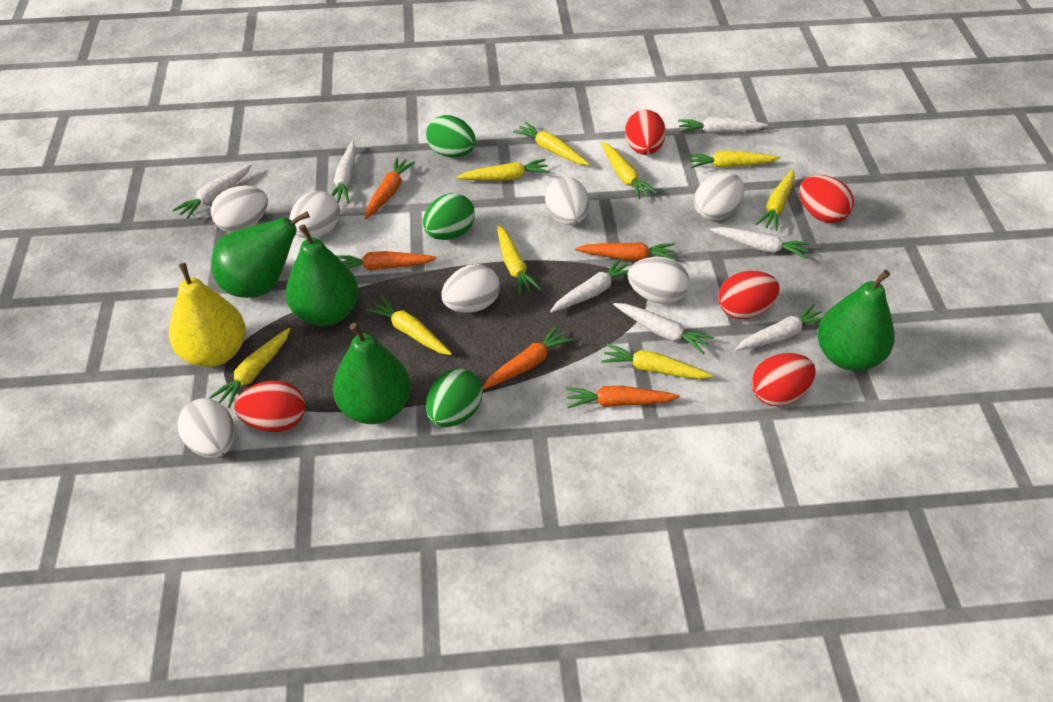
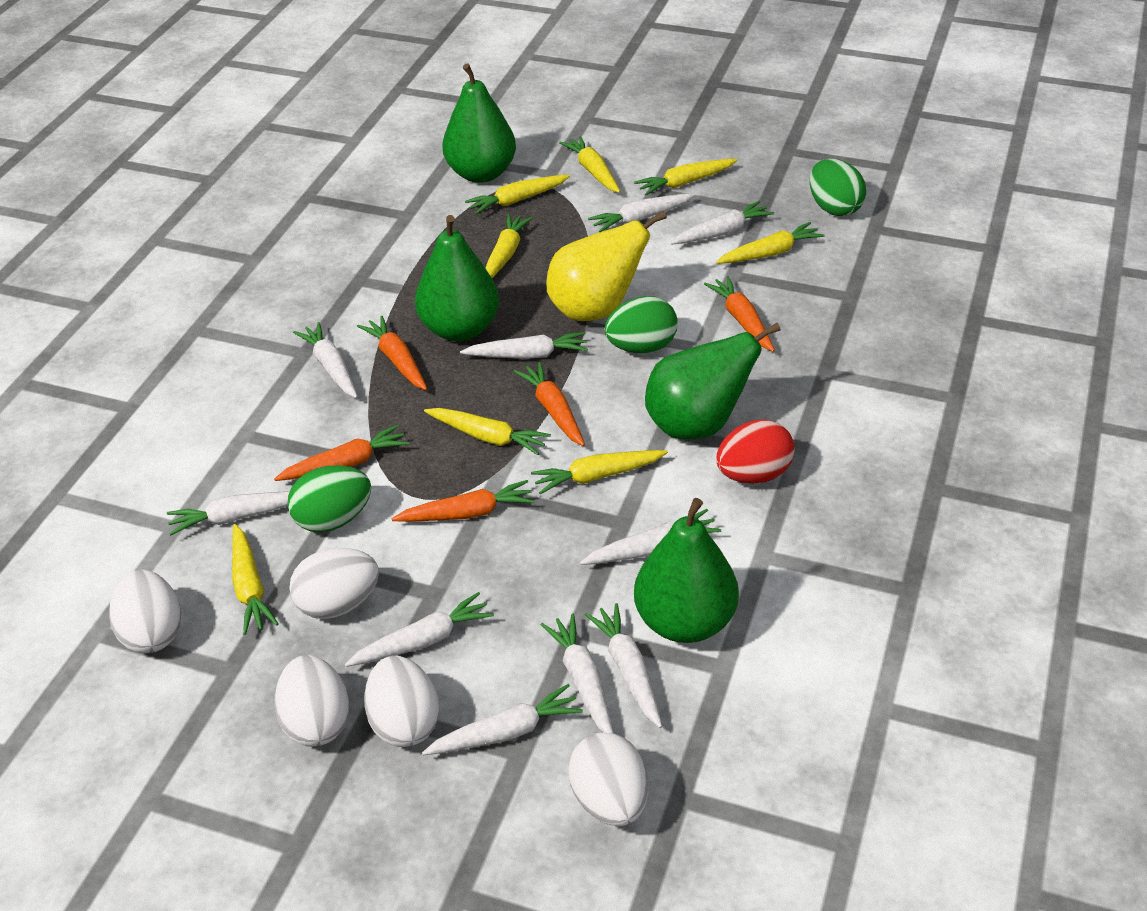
red egg: 5 -> 1
white carrot: 7 -> 10
white egg: 7 -> 5
yellow carrot: 9 -> 8

